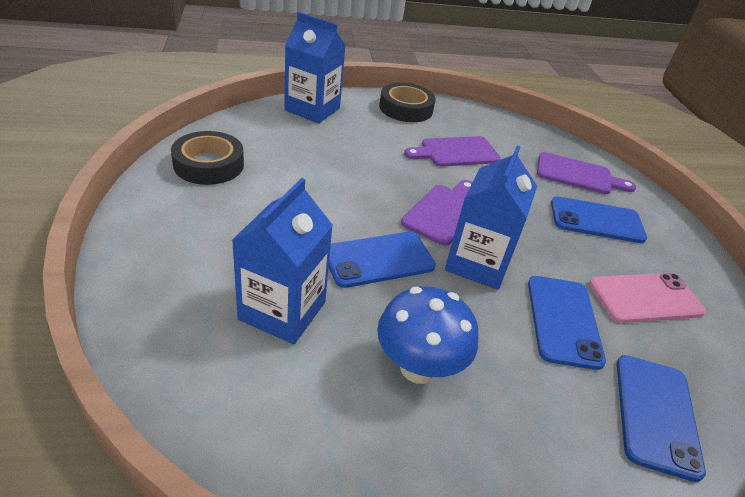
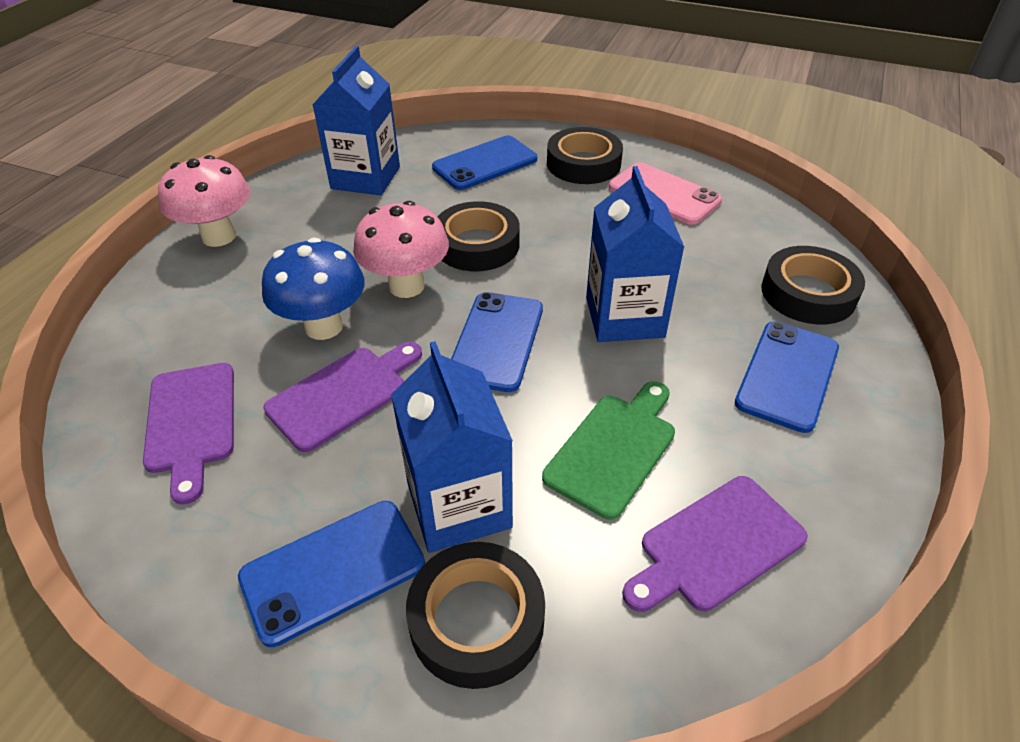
black tape: 2 -> 4
green cutting board: 0 -> 1
pink mushroom: 0 -> 2

